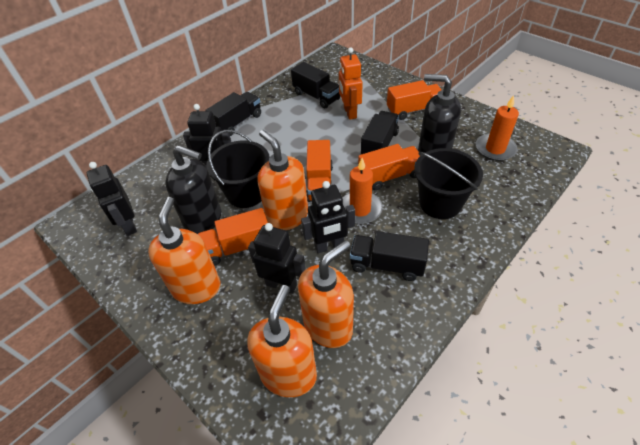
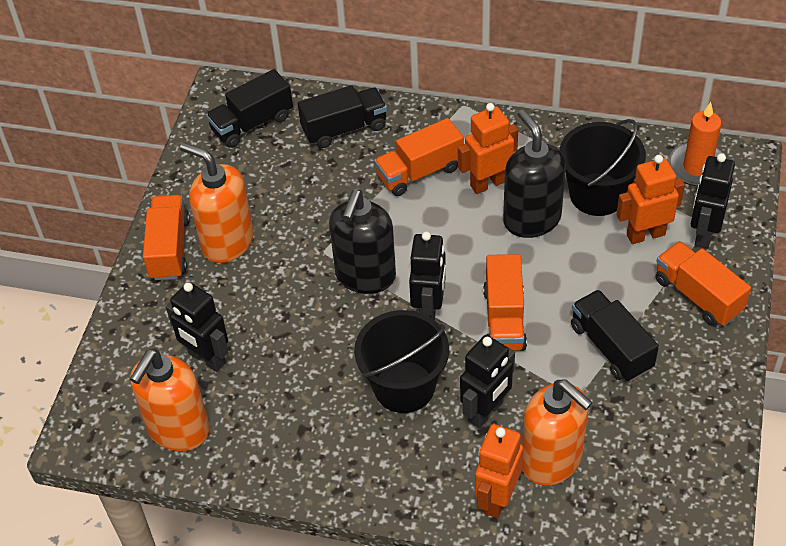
black truck: 4 -> 3
orange candle: 2 -> 1
orange robot: 1 -> 3
orange soap dispenser: 4 -> 3

